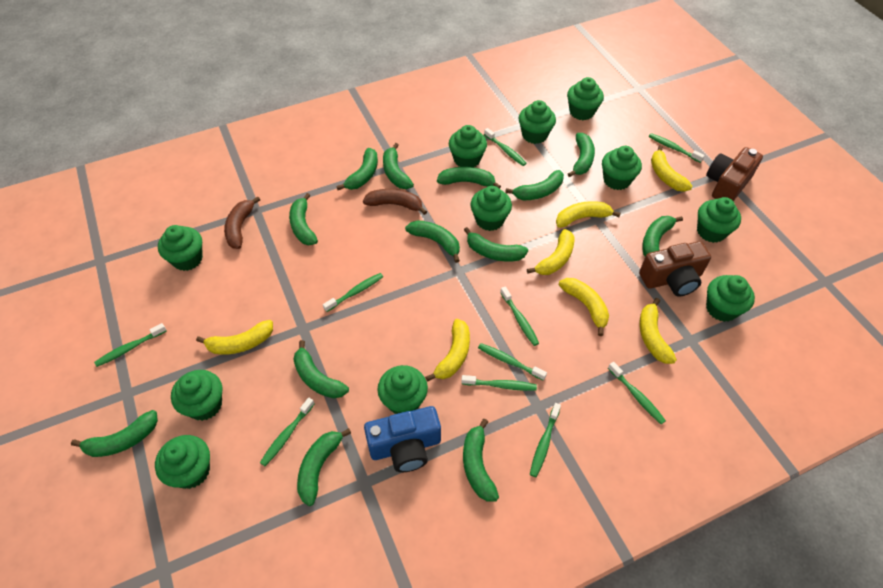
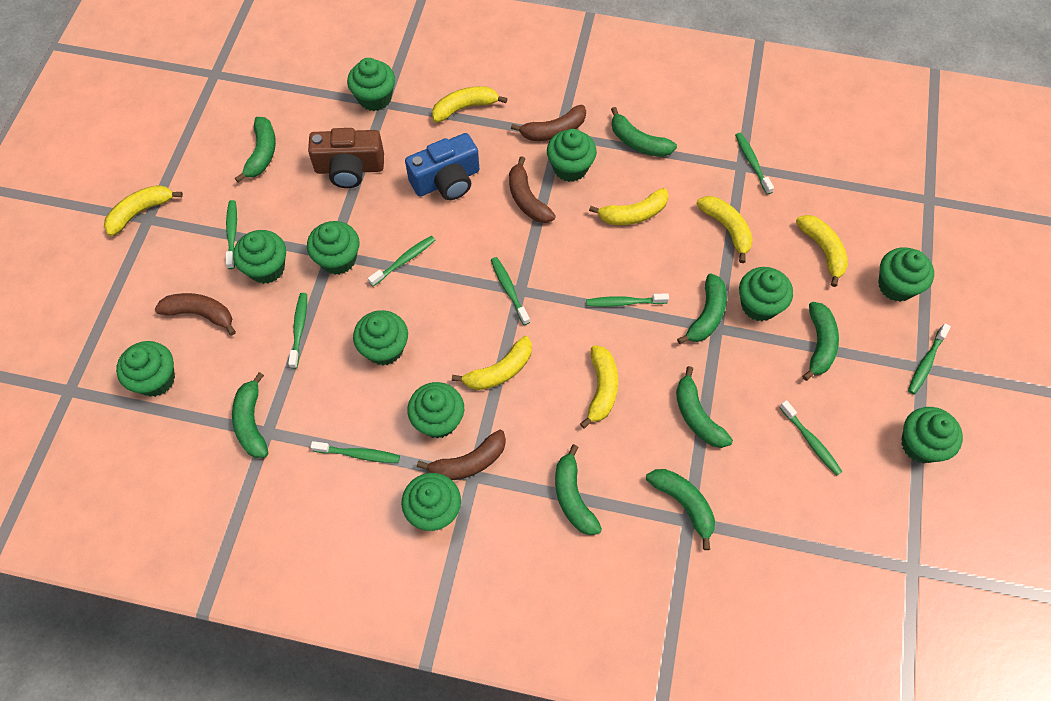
brown banana: 2 -> 4
brown camera: 2 -> 1
green banana: 13 -> 8
green toothbrush: 10 -> 9

